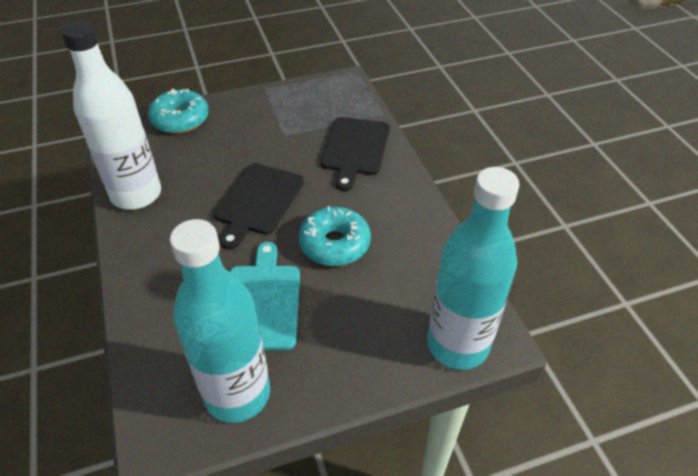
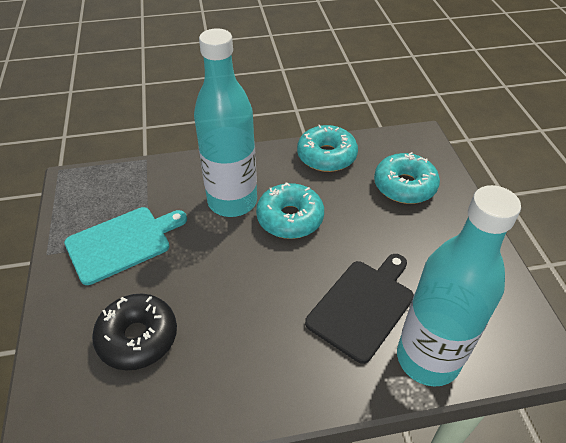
black cutting board: 2 -> 1
black donut: 0 -> 1
turquoise donut: 2 -> 3
white bottle: 1 -> 0

